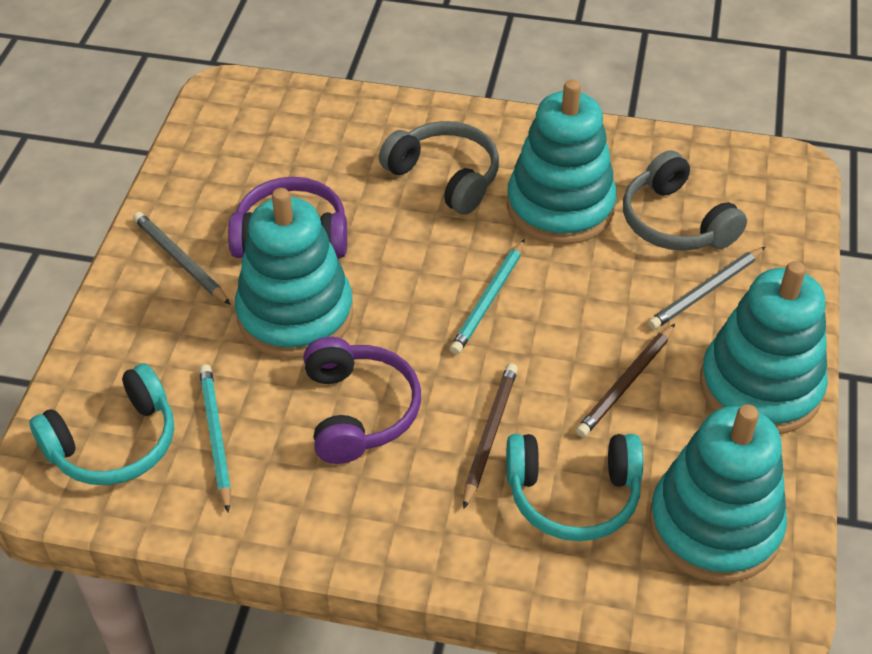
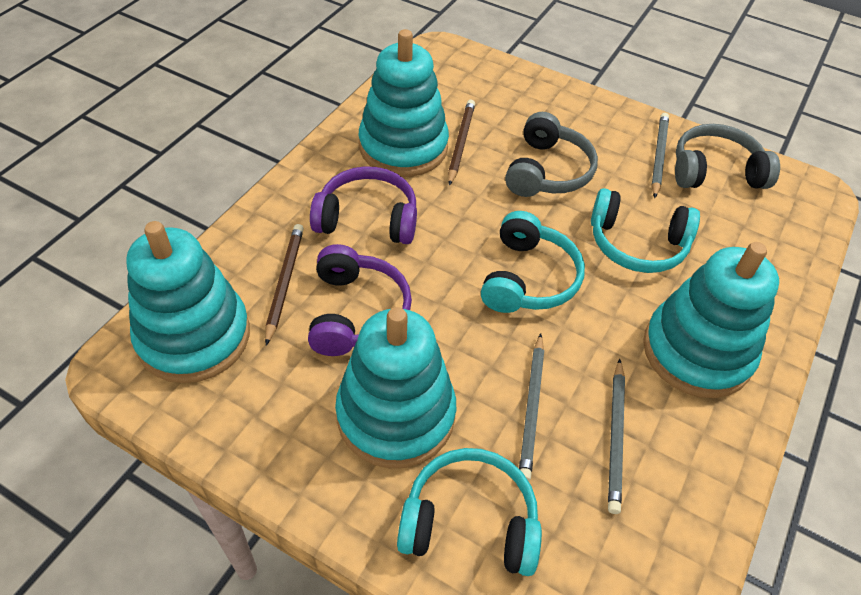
grey pencil: 2 -> 3
turquoise headphones: 2 -> 3
turquoise pencil: 2 -> 0

